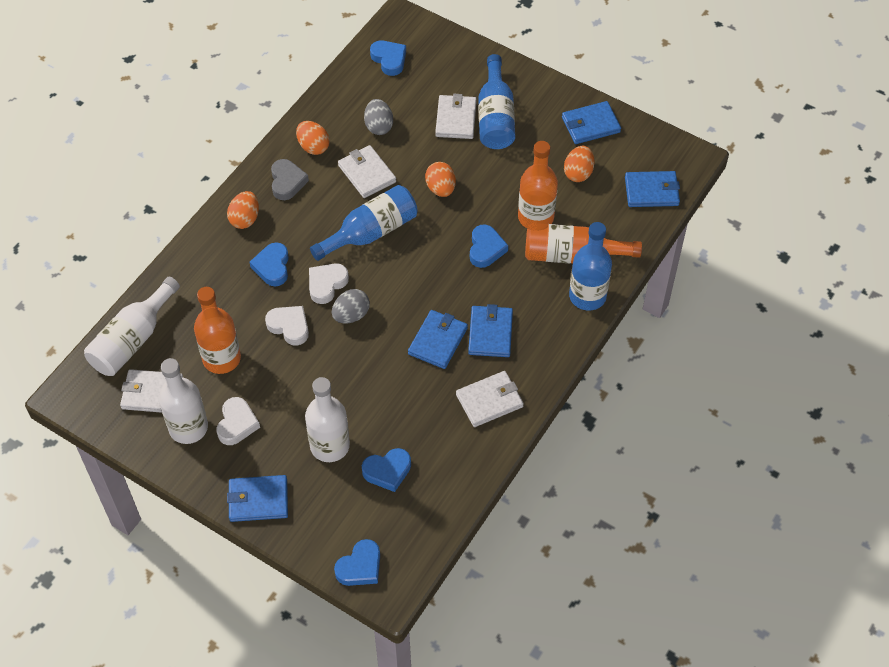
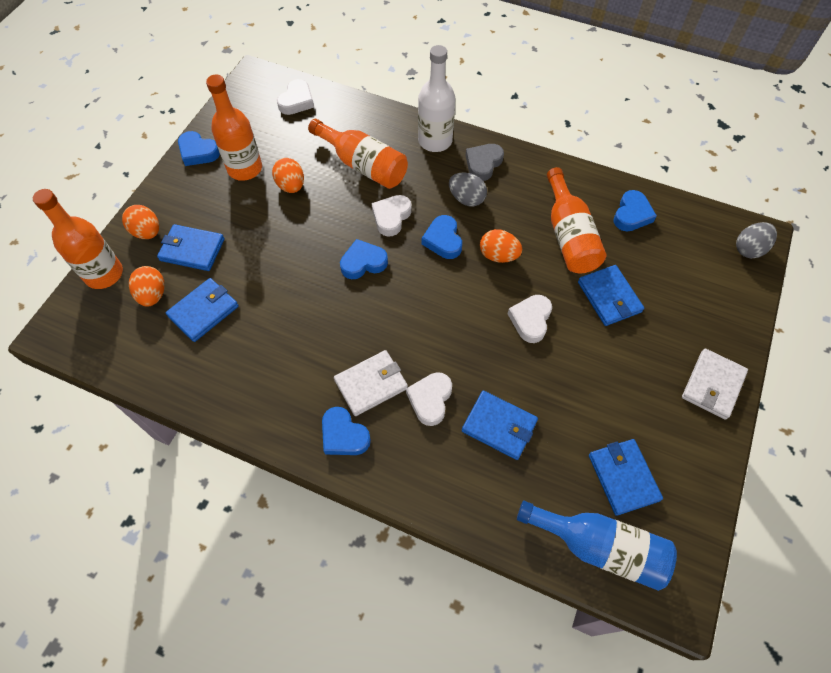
blue bottle: 3 -> 1
orange bottle: 3 -> 4
white bottle: 3 -> 1
white heart: 3 -> 4
white wallet: 4 -> 2

